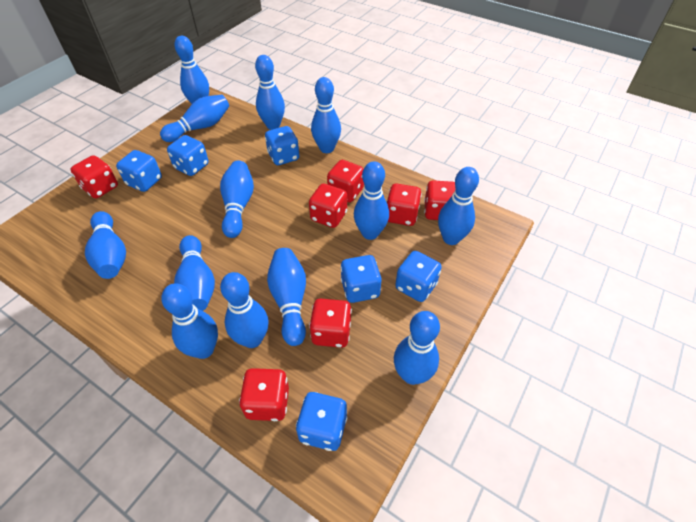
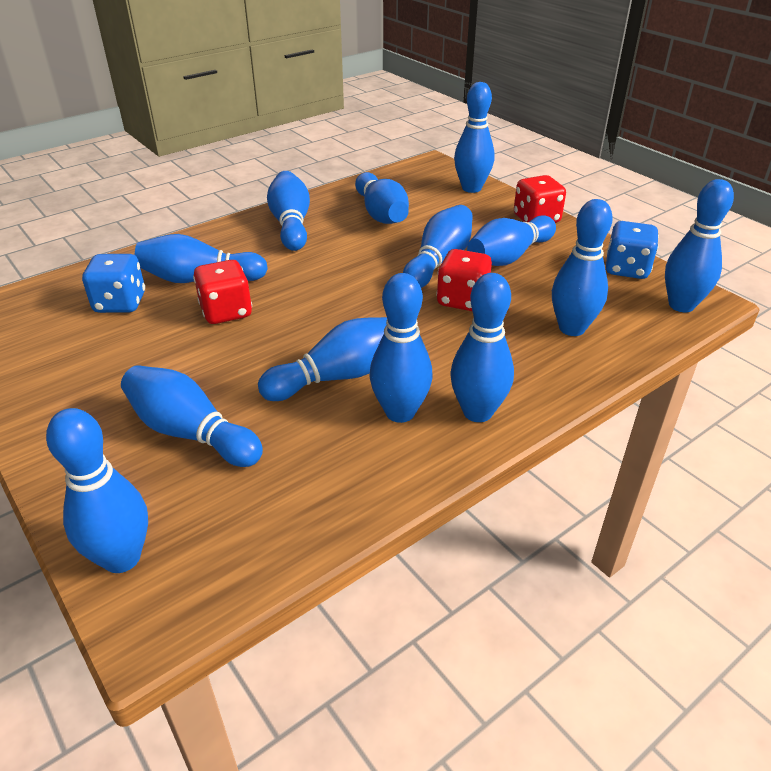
blue dice: 6 -> 2
red dice: 7 -> 3

